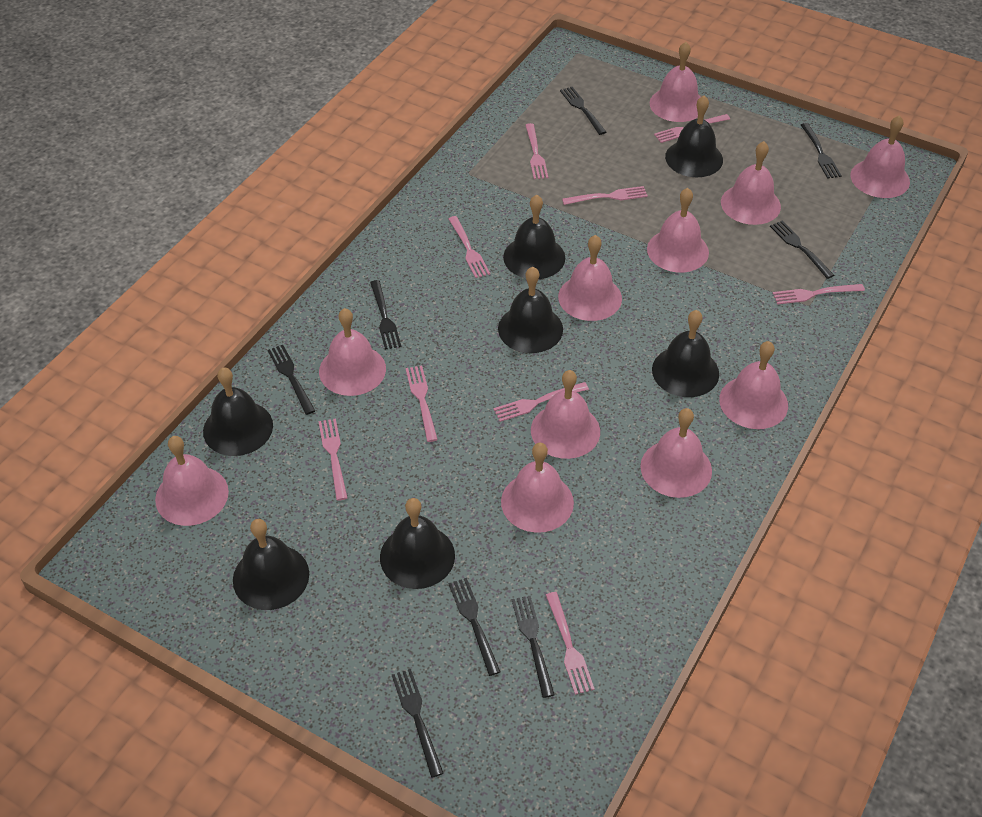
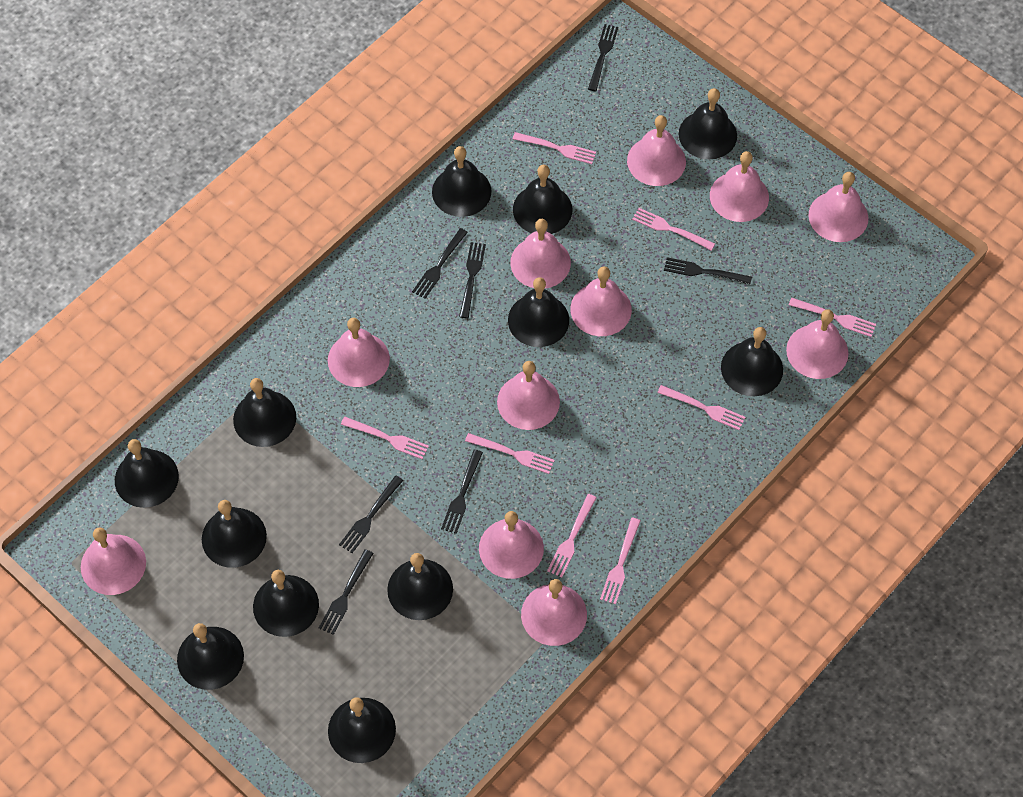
black bell: 7 -> 12
black fork: 8 -> 7
pink fork: 9 -> 8

